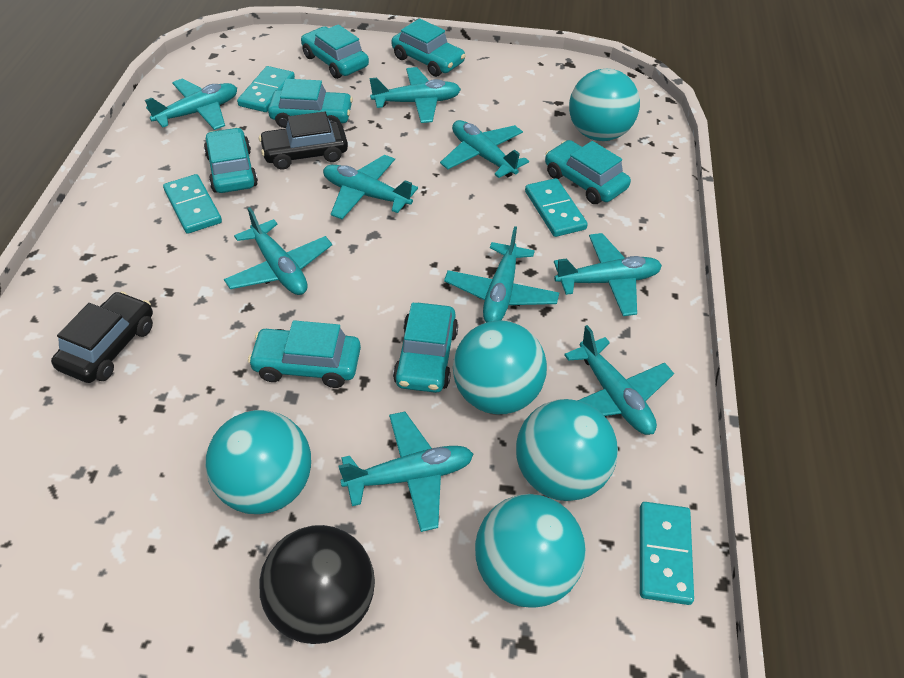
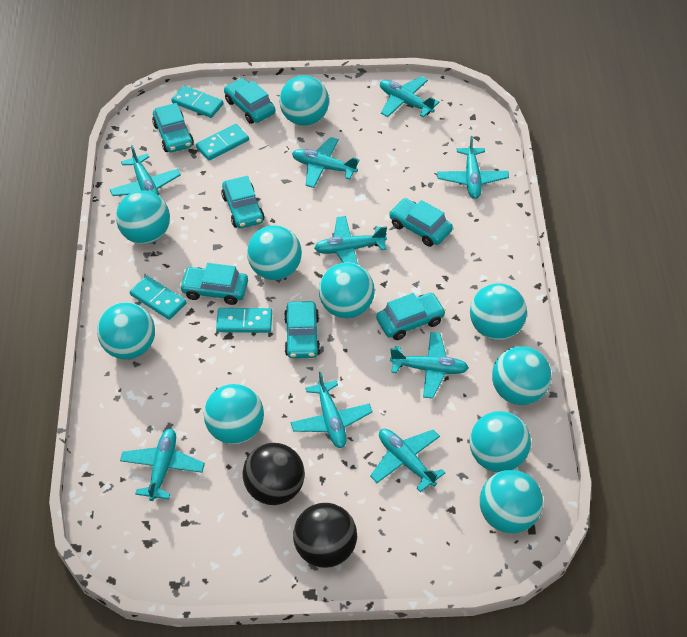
black ball: 1 -> 2
black car: 2 -> 0
turquoise ball: 5 -> 10

